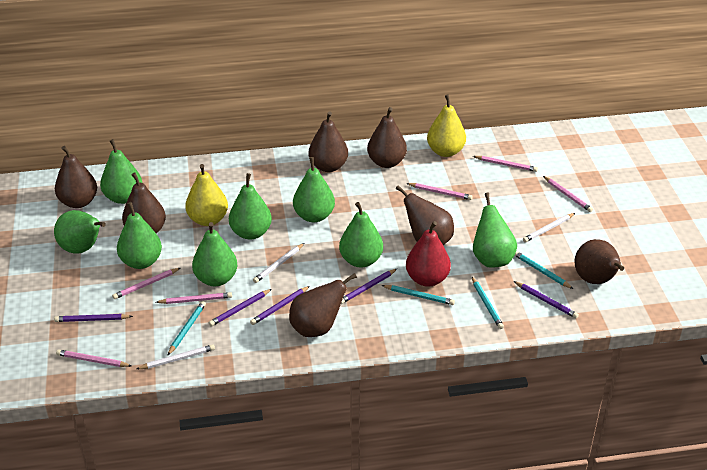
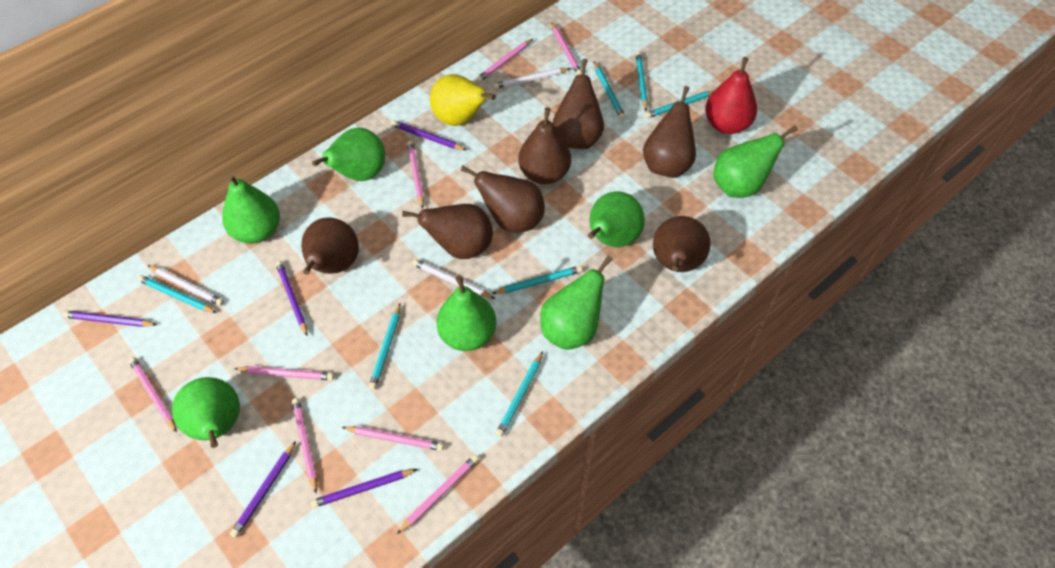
green pear: 8 -> 7
pink pencil: 6 -> 8
turquoise pencil: 4 -> 7
yellow pear: 2 -> 1

